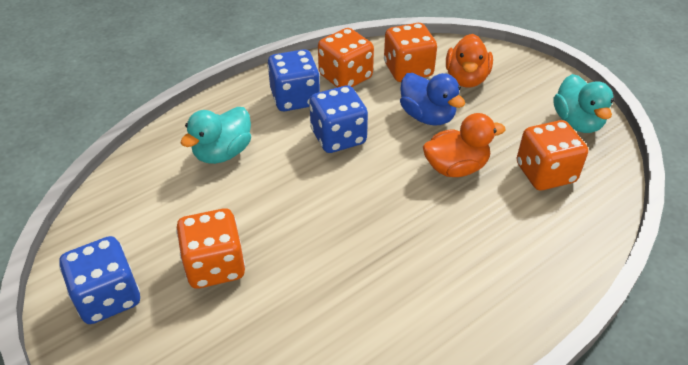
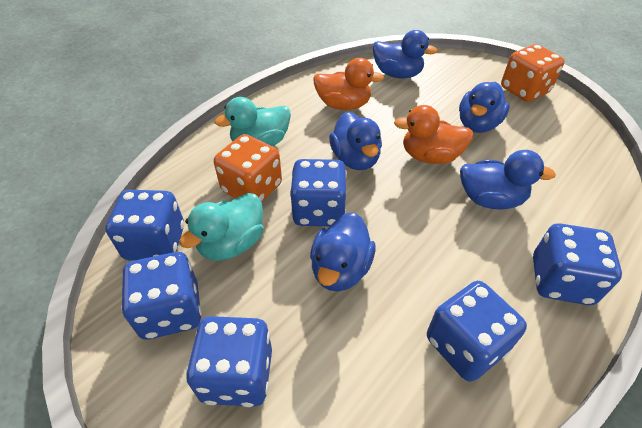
blue dice: 3 -> 6
blue duck: 1 -> 5
orange dice: 4 -> 2

